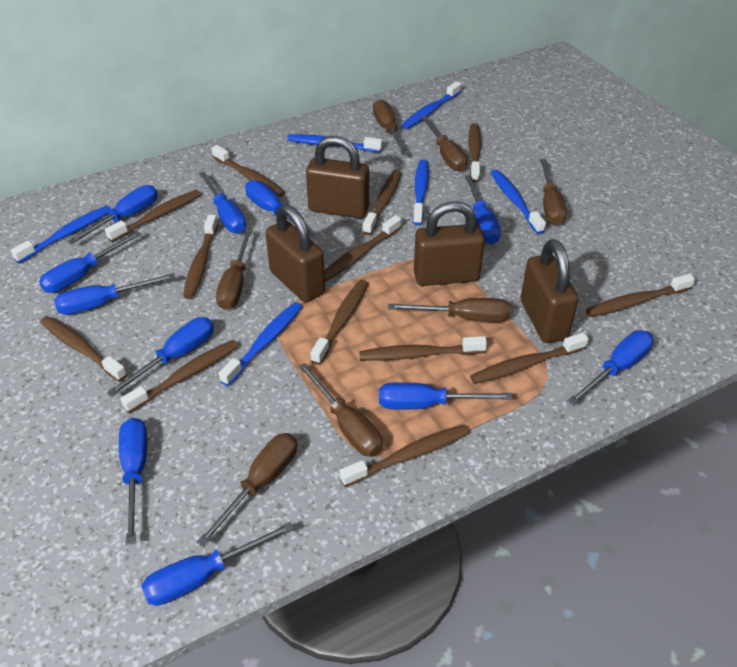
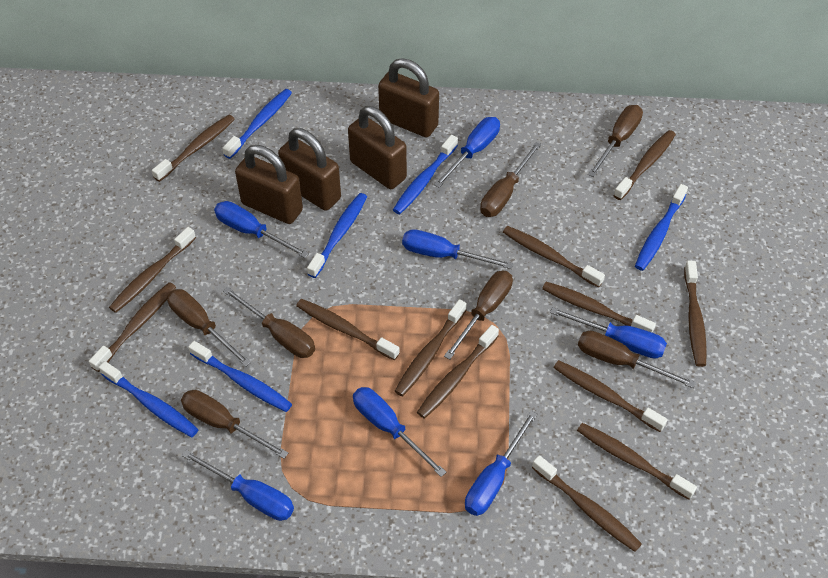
blue screwdriver: 11 -> 7

